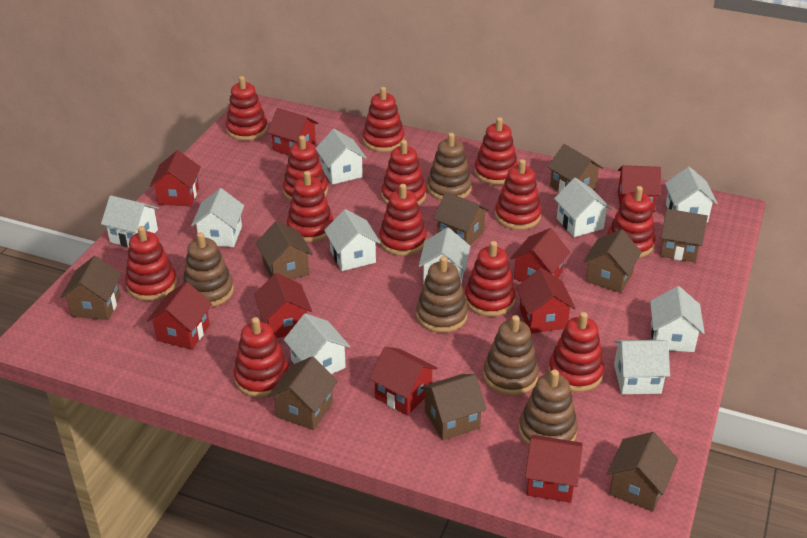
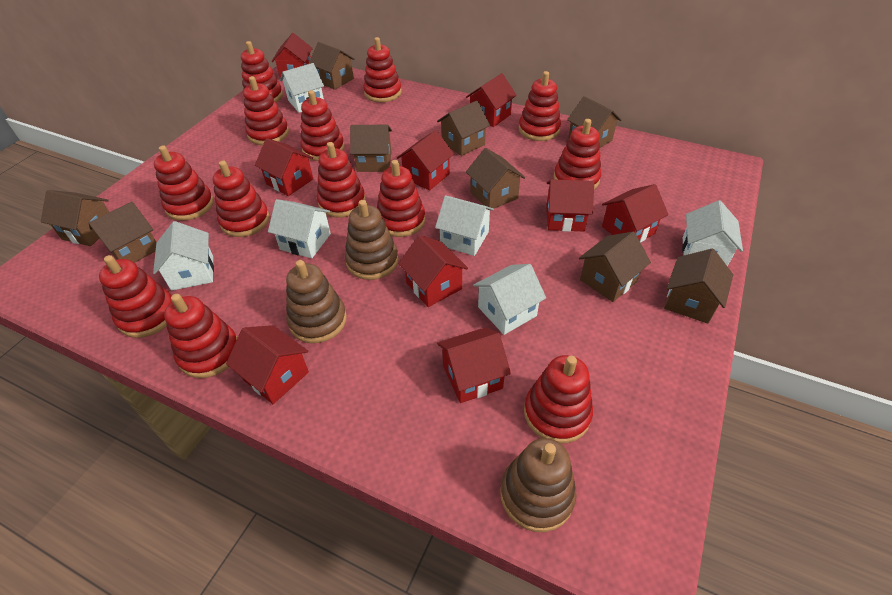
brown stacking toy: 5 -> 3
white house: 10 -> 6

